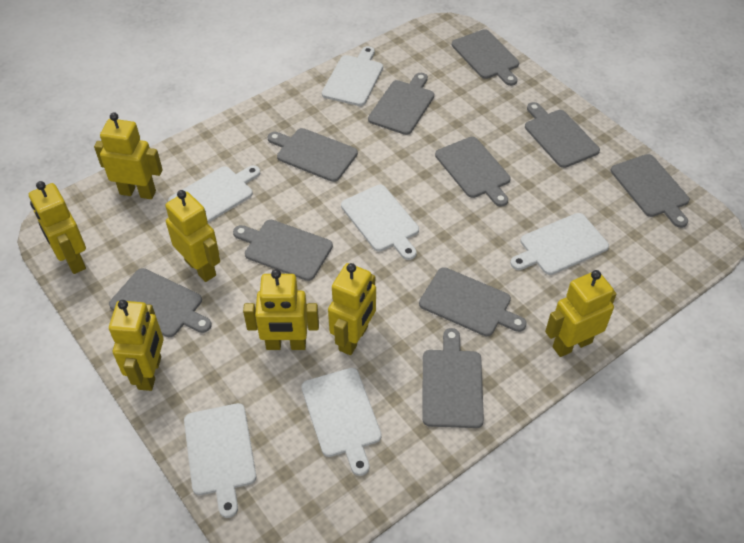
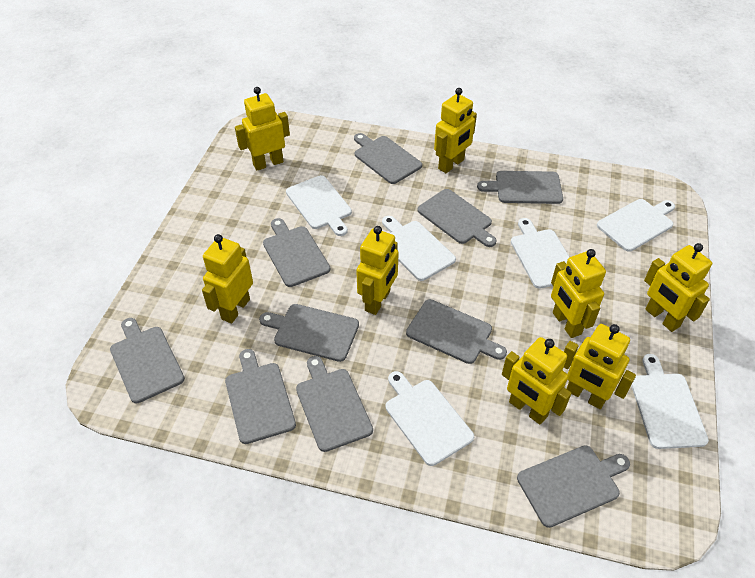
yellow robot: 7 -> 8

